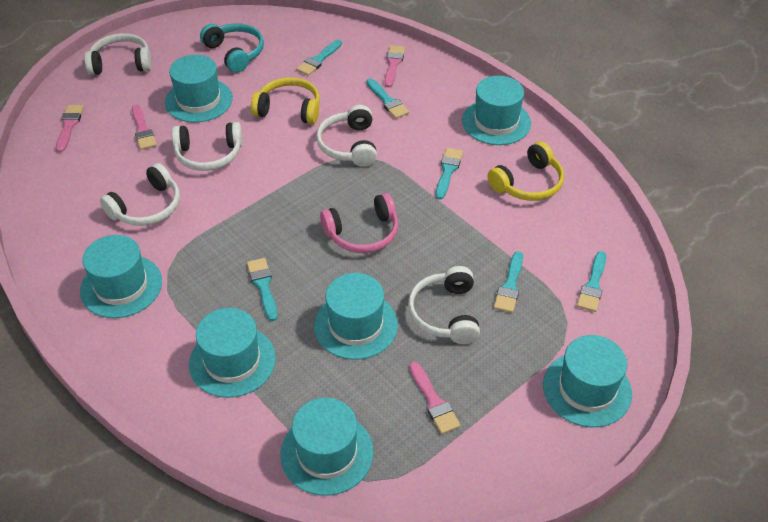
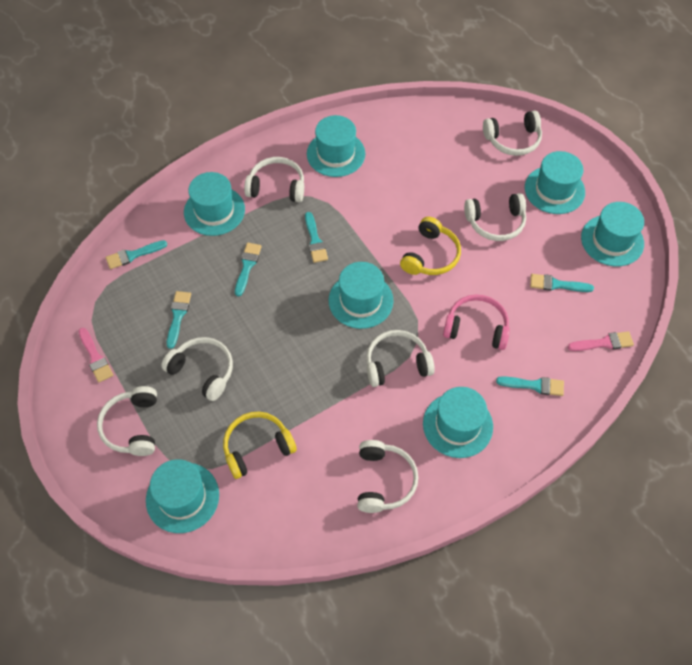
pink brush: 4 -> 2
turquoise headphones: 1 -> 0
white headphones: 5 -> 7

